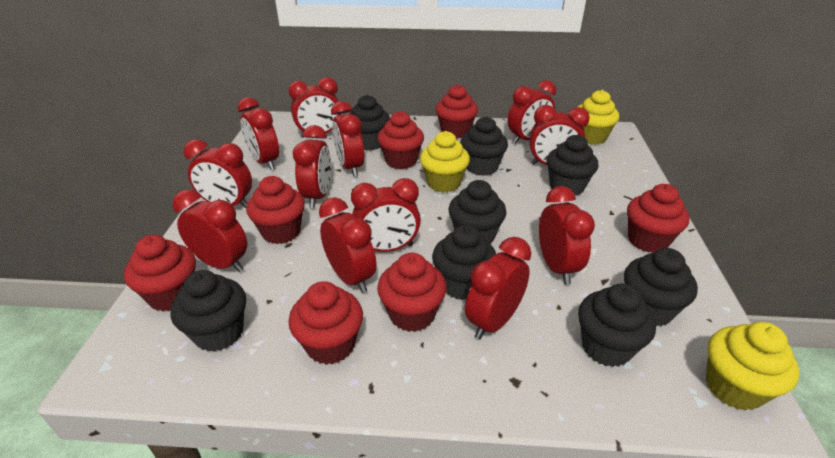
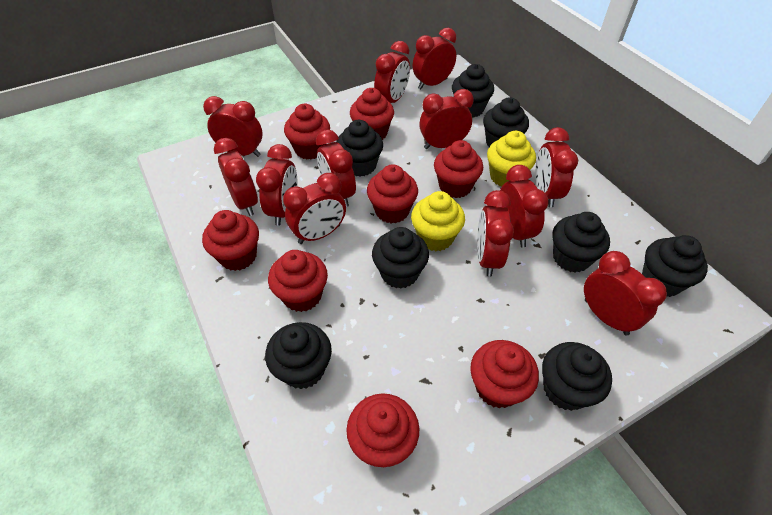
red cupcake: 7 -> 8
yellow cupcake: 3 -> 2

